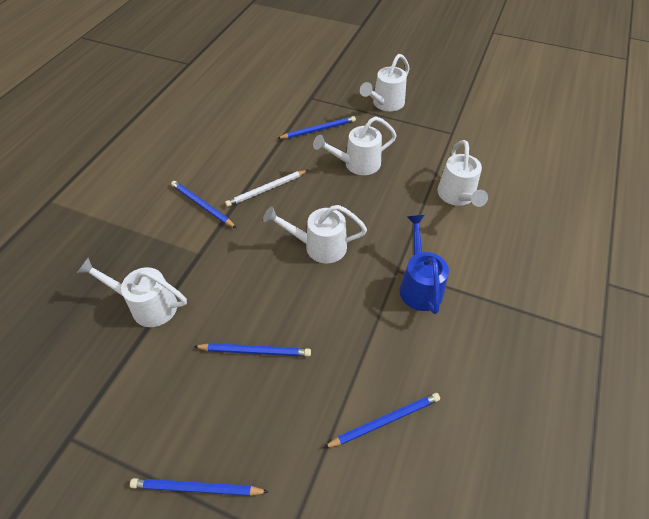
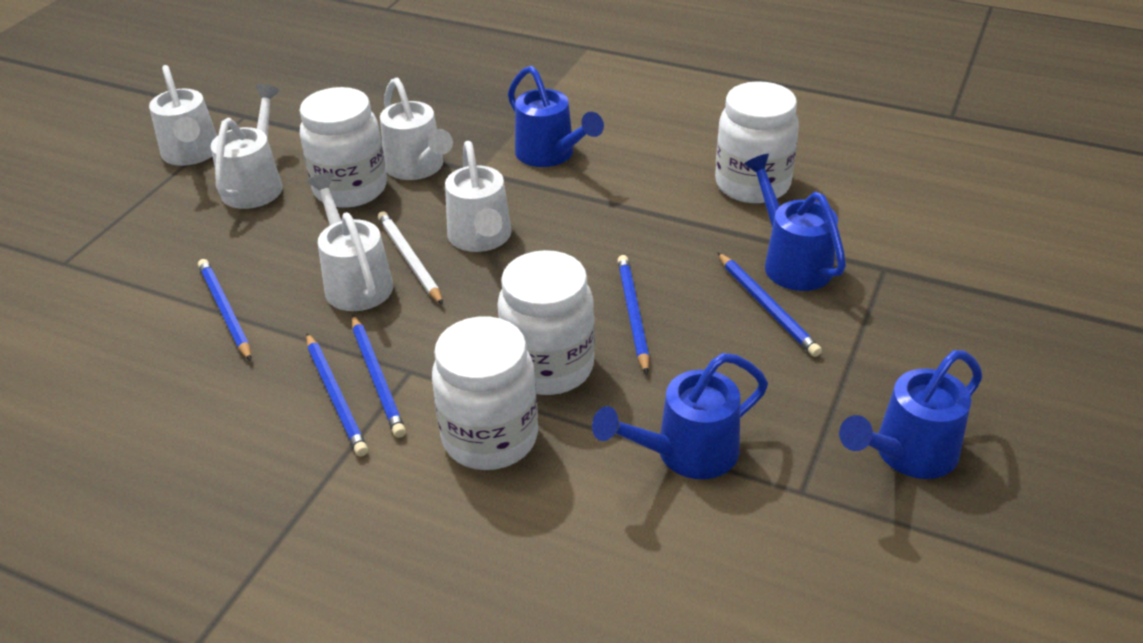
blue watering can: 1 -> 4
white jar: 0 -> 4

